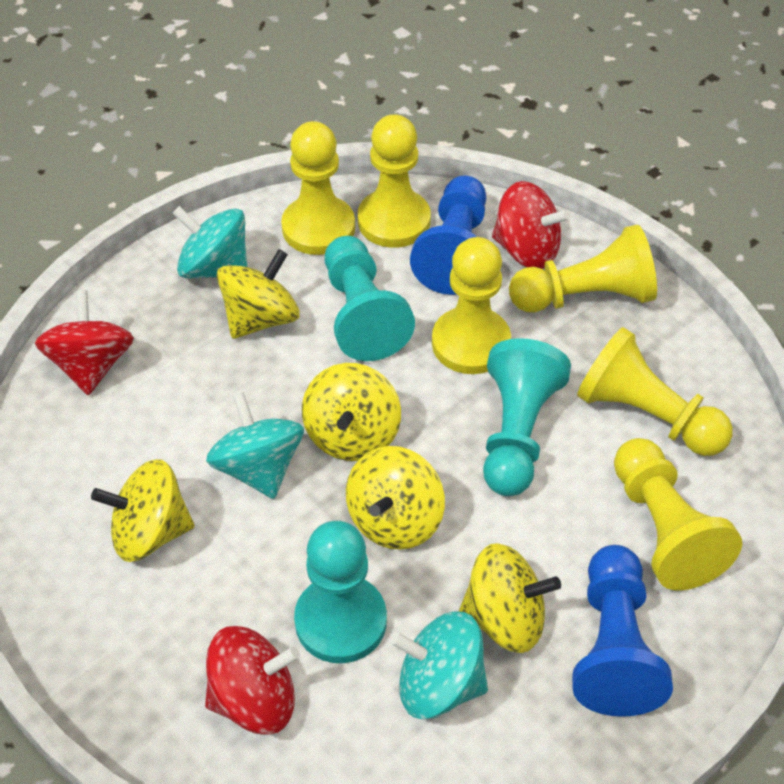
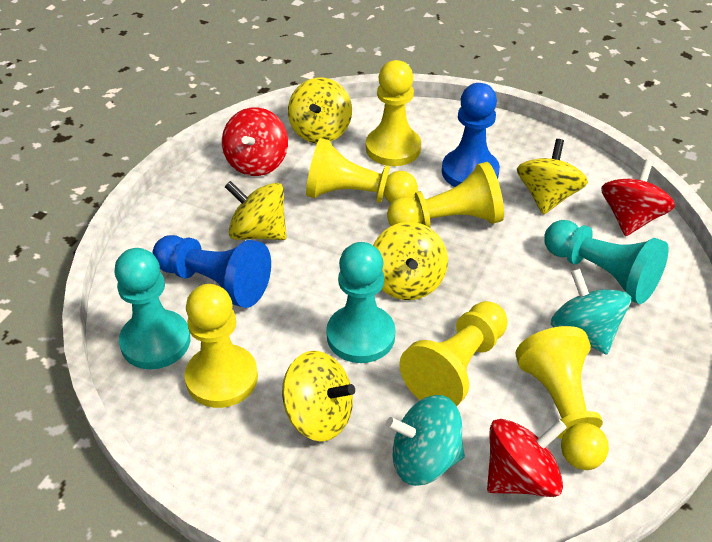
turquoise spinning top: 3 -> 2

